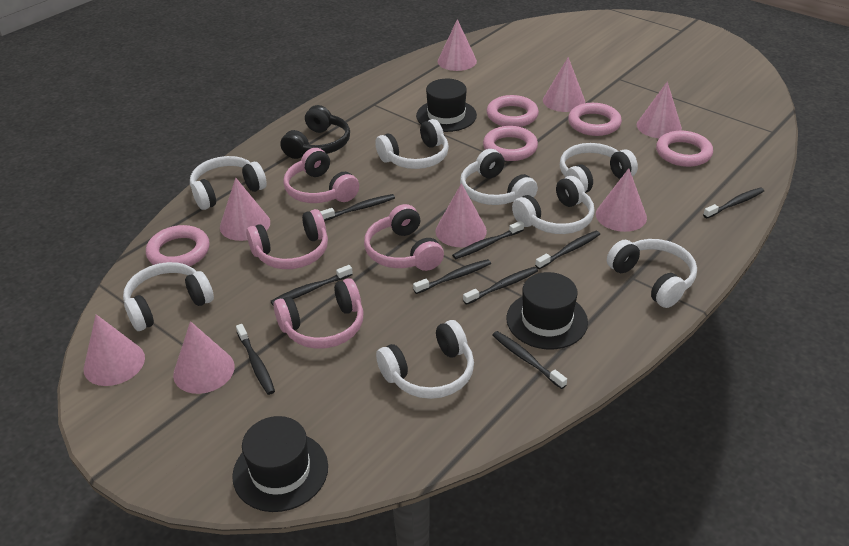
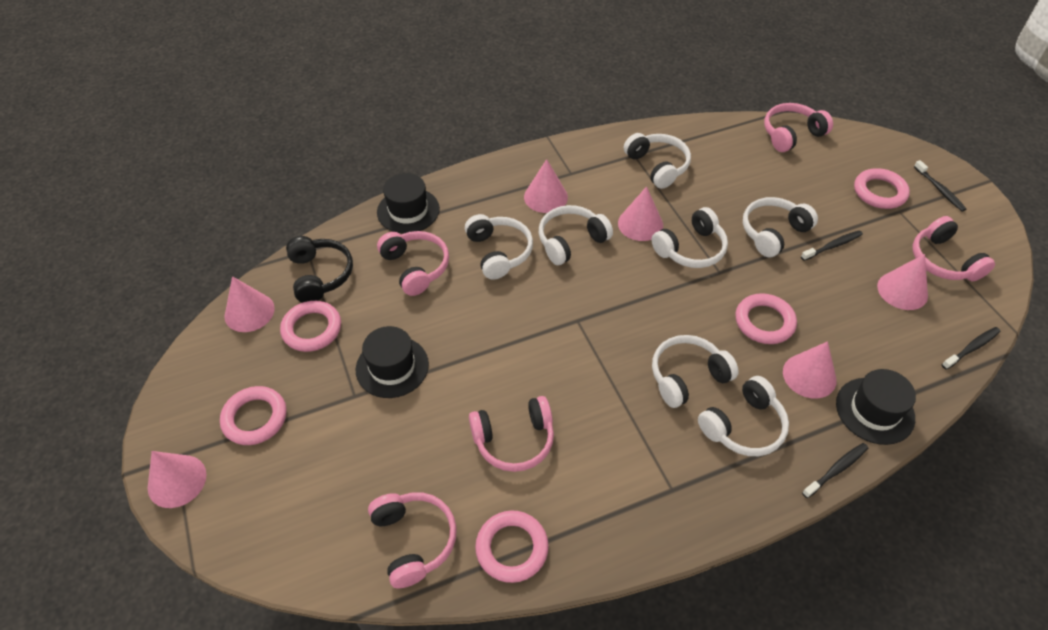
black toothbrush: 9 -> 4
pink cone: 8 -> 6
pink headphones: 4 -> 5
white headphones: 8 -> 7

